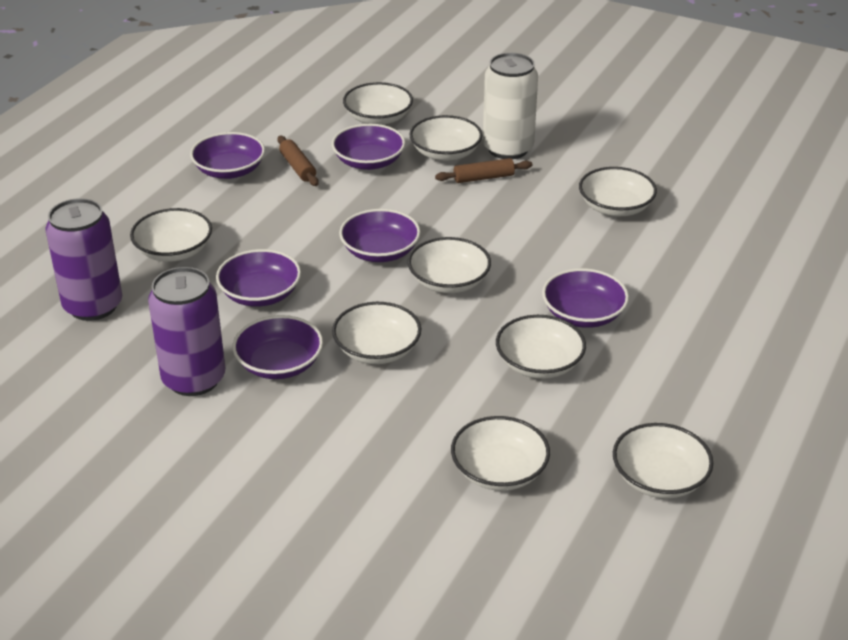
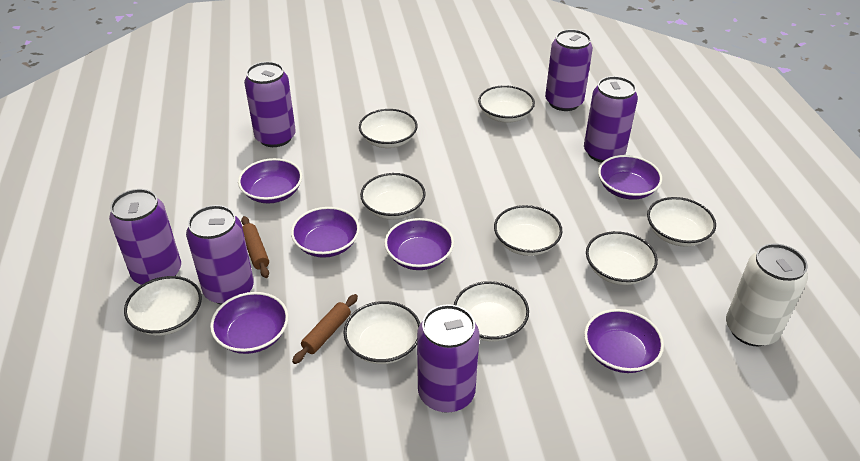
purple can: 2 -> 6

